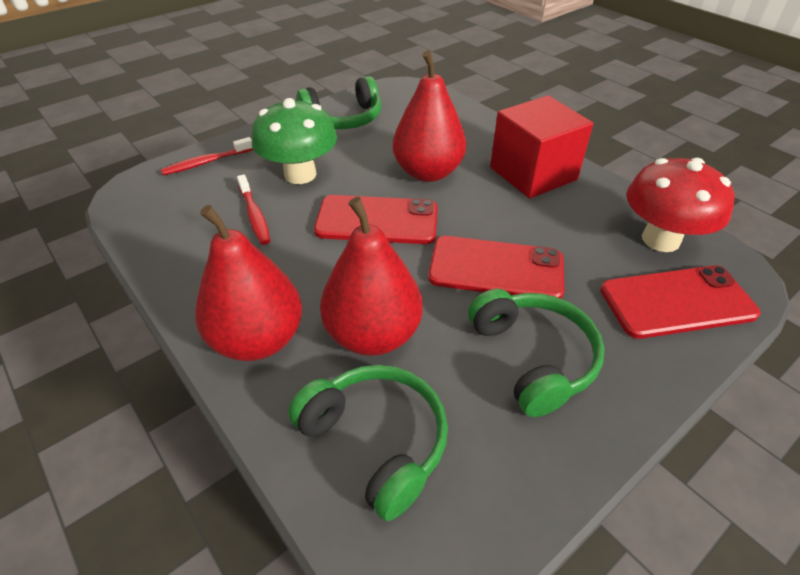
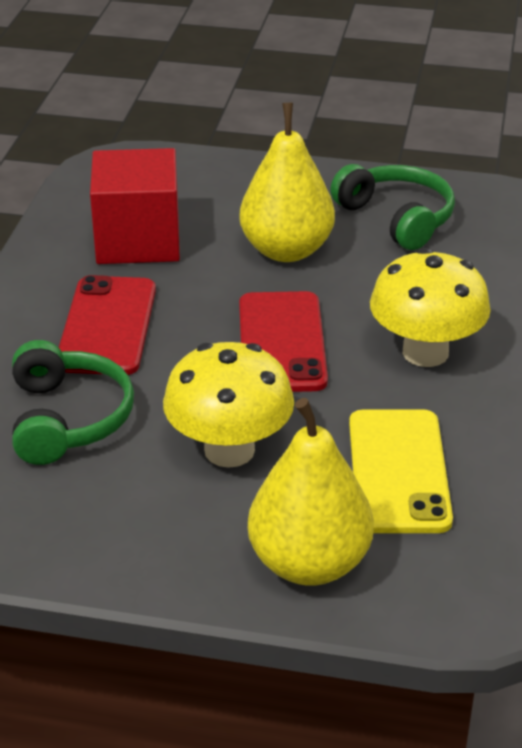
green headphones: 3 -> 2
green mushroom: 1 -> 0
red mushroom: 1 -> 0
red pear: 3 -> 0
red phone: 3 -> 2
red toothbrush: 2 -> 0
yellow mushroom: 0 -> 2
yellow pear: 0 -> 2
yellow phone: 0 -> 1

